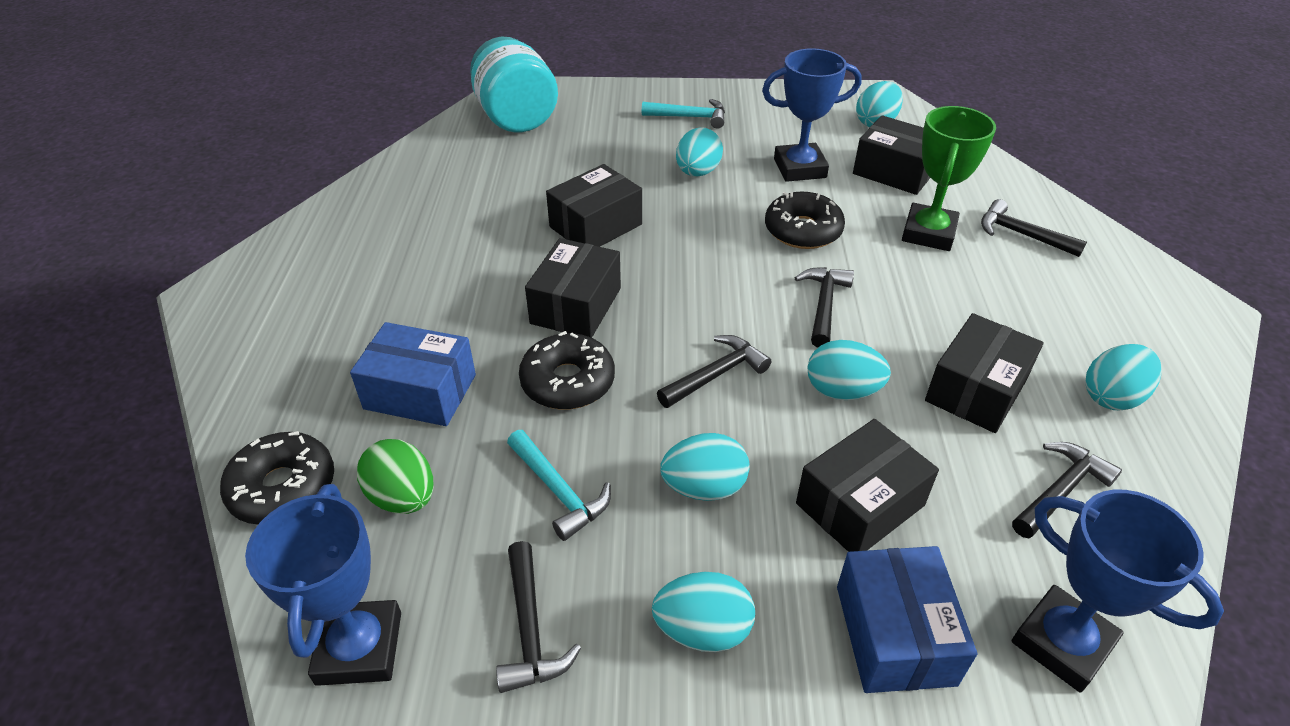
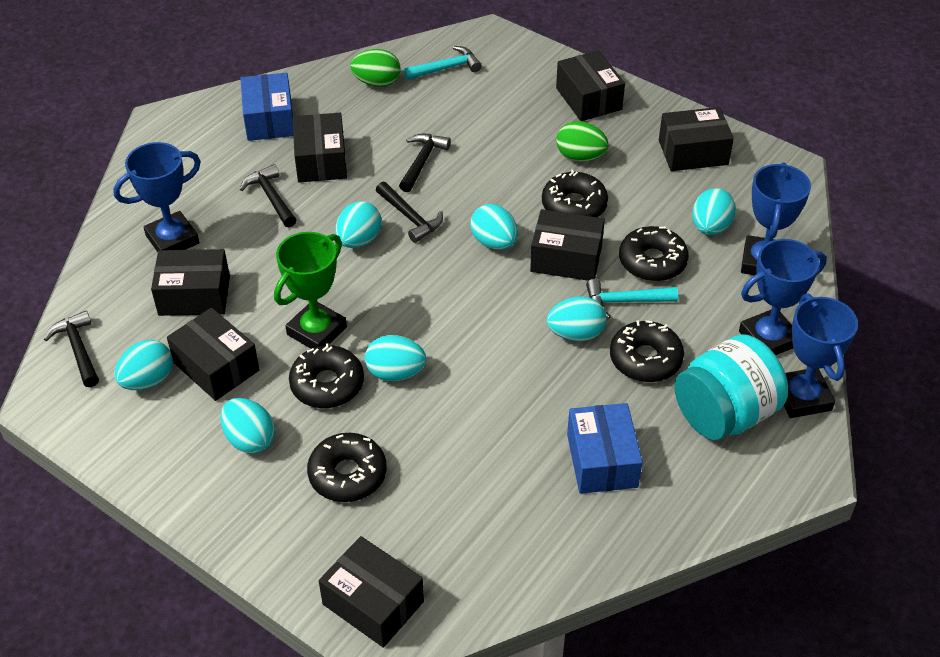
black box: 5 -> 7
black donut: 3 -> 5
black hammer: 5 -> 4
blue trophy: 3 -> 4
green egg: 1 -> 2
turquoise egg: 6 -> 7

